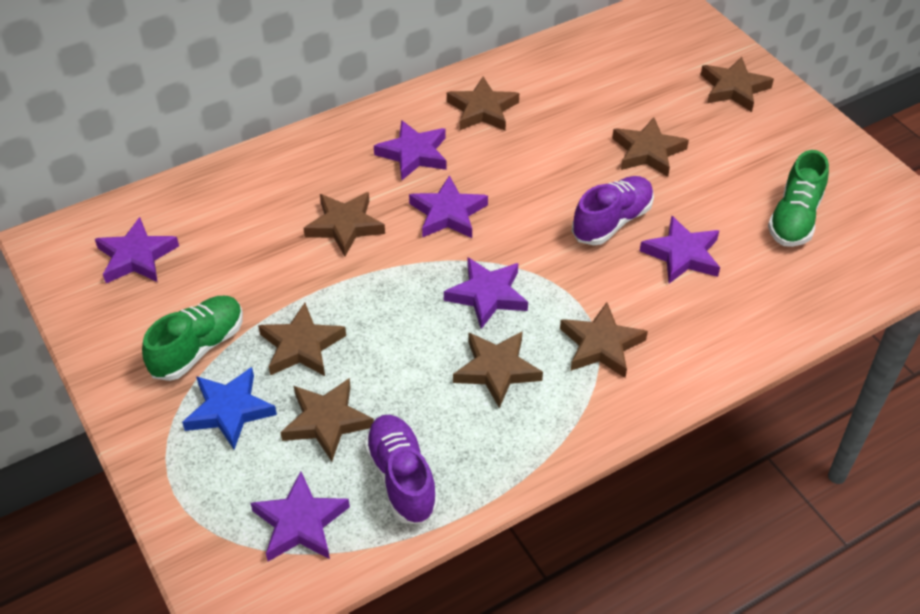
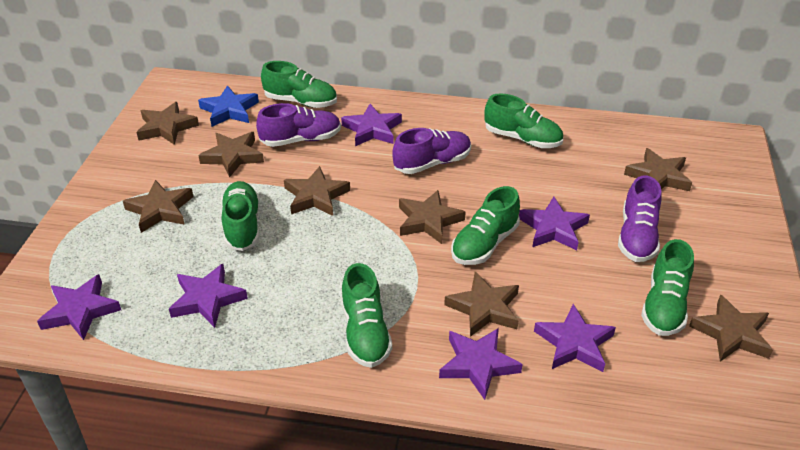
green shoe: 2 -> 6
purple shoe: 2 -> 3

